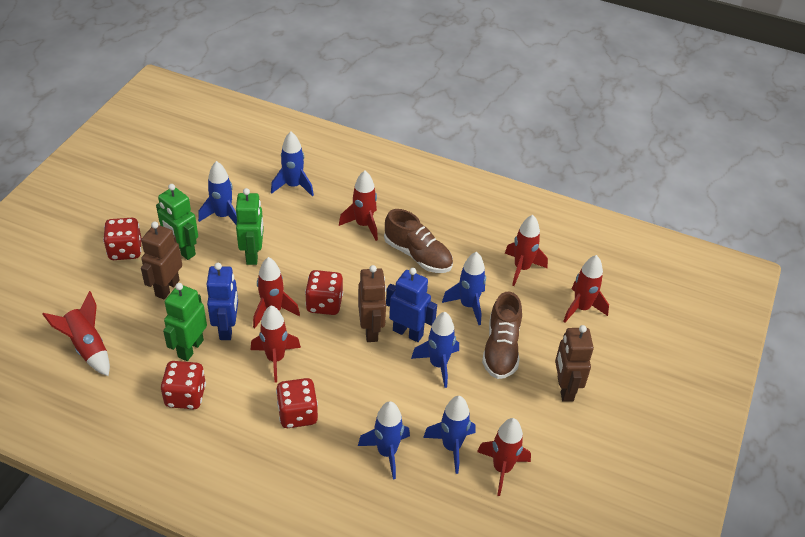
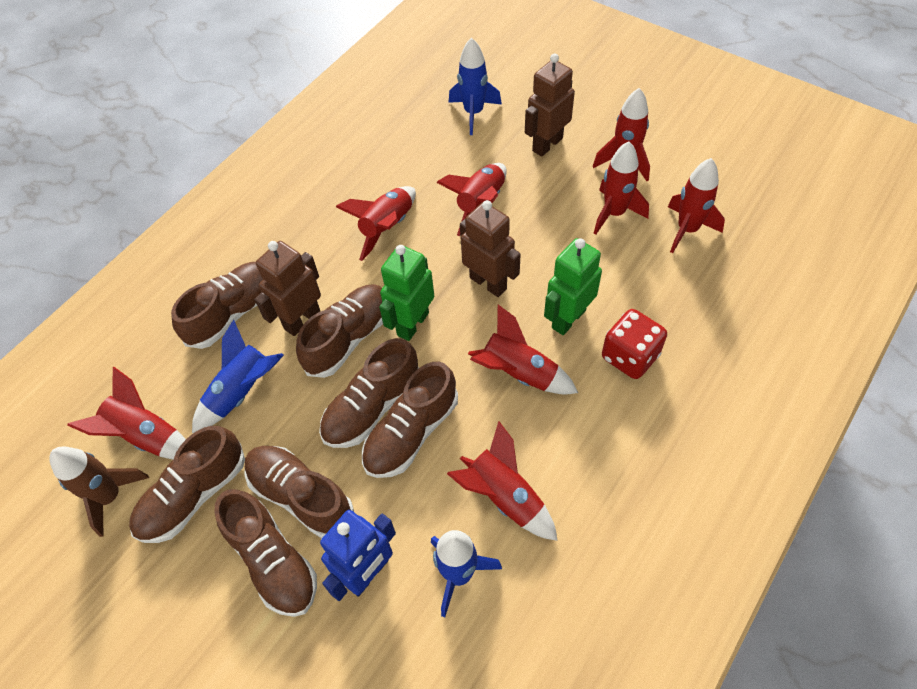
blue robot: 2 -> 1
blue rocket: 6 -> 3
brown rocket: 0 -> 1
brown shoe: 2 -> 7
green robot: 3 -> 2
red dice: 4 -> 1
red rocket: 7 -> 8

